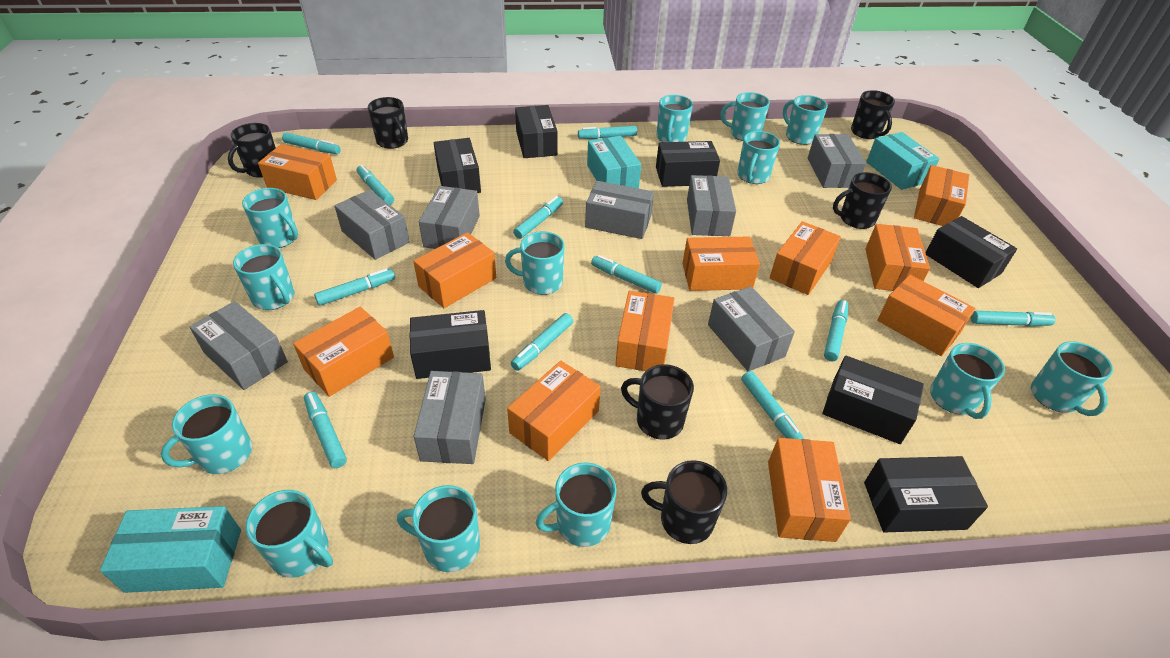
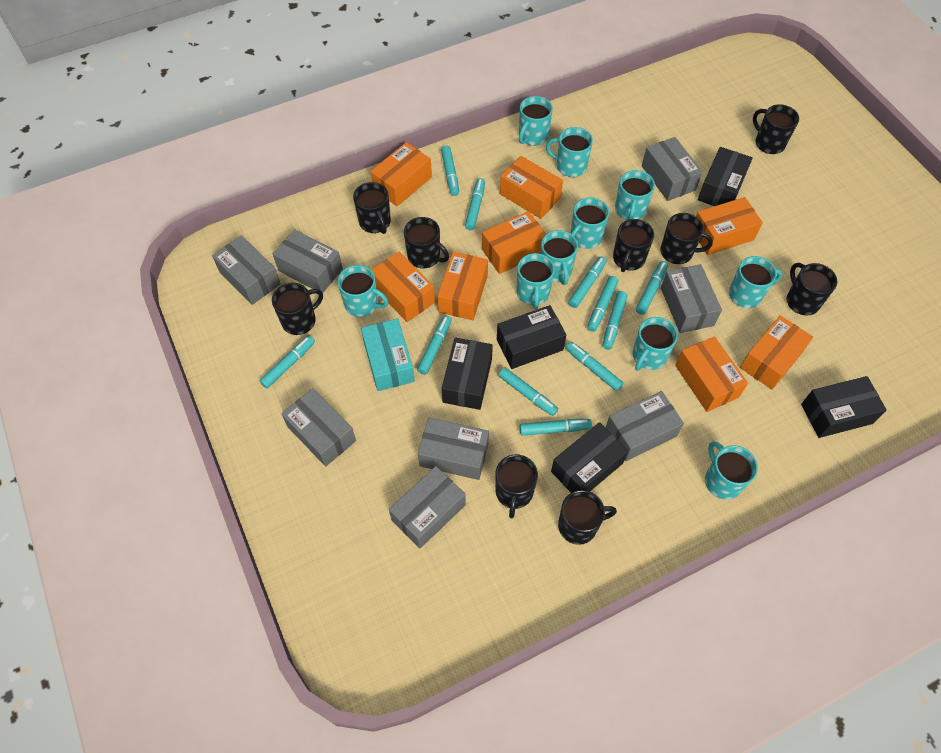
black box: 7 -> 5
black mug: 6 -> 9
orange box: 11 -> 8
turquoise box: 3 -> 1
turquoise mug: 13 -> 10

